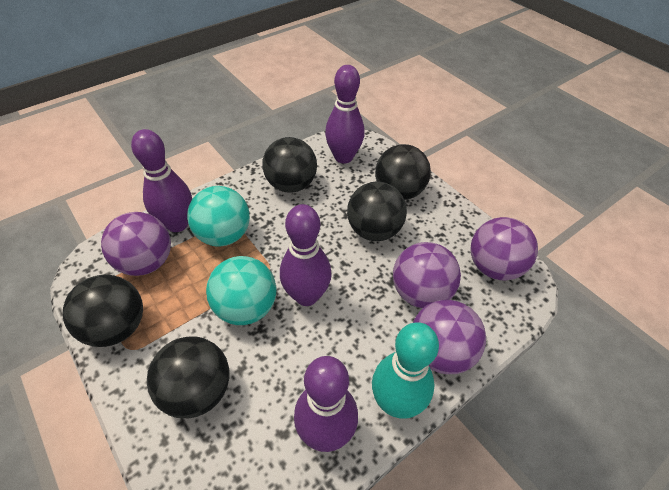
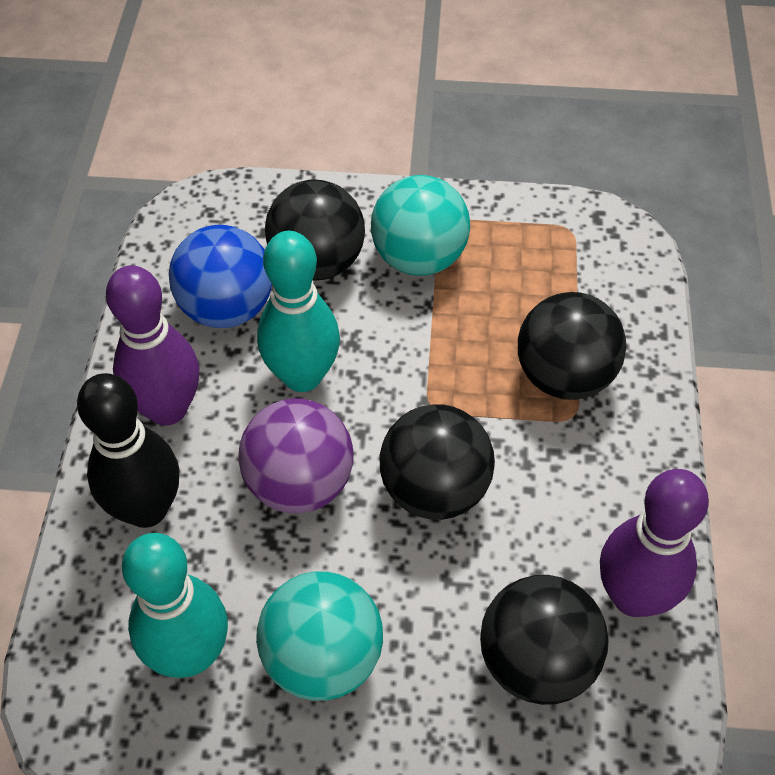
black ball: 5 -> 4
black bowling pin: 0 -> 1
blue ball: 0 -> 1
purple ball: 4 -> 1
purple bowling pin: 4 -> 2
turquoise bowling pin: 1 -> 2

